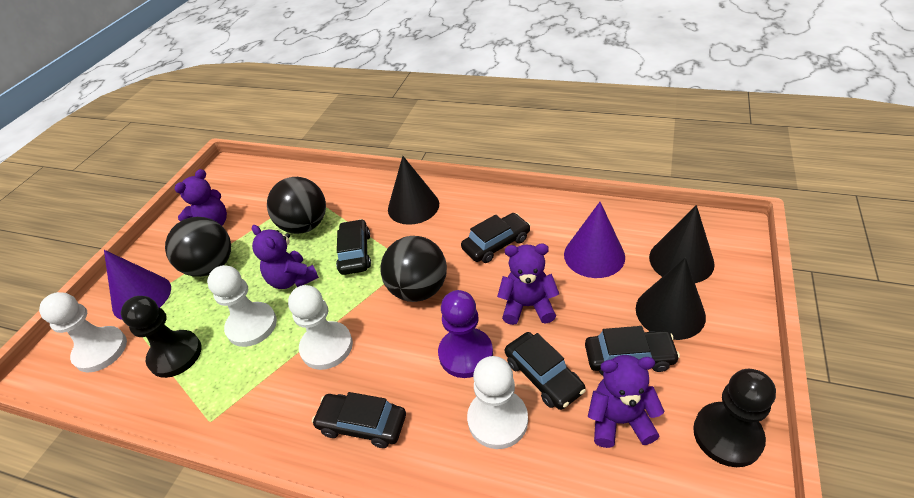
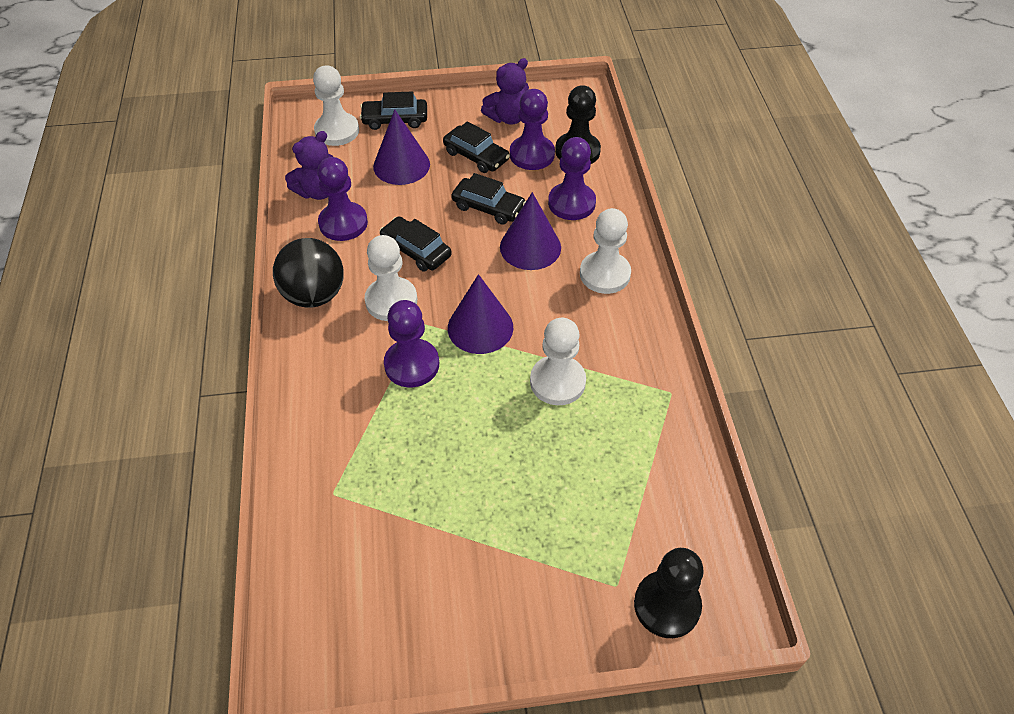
black ball: 3 -> 1
black car: 5 -> 4
black cone: 3 -> 0
purple cone: 2 -> 3
purple pawn: 1 -> 4
purple teddy bear: 4 -> 2

